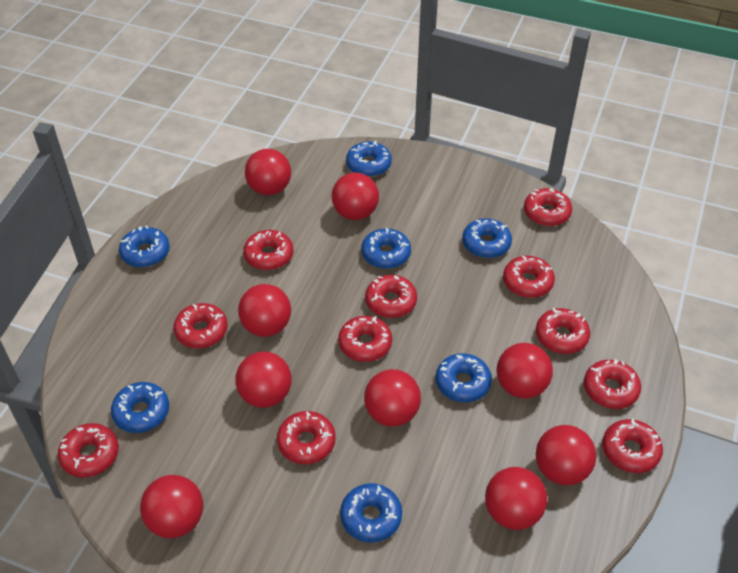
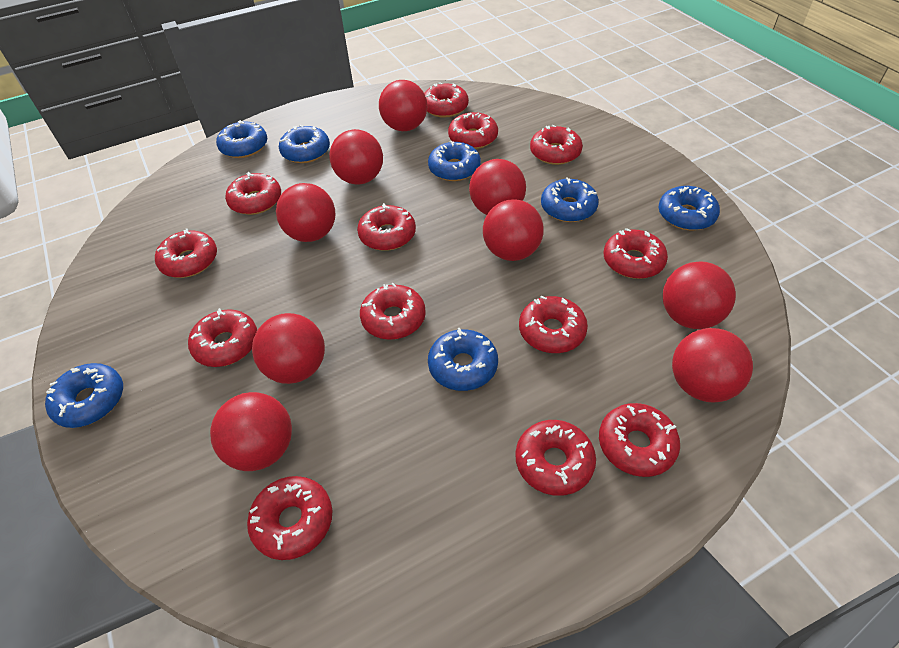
red donut: 11 -> 13

